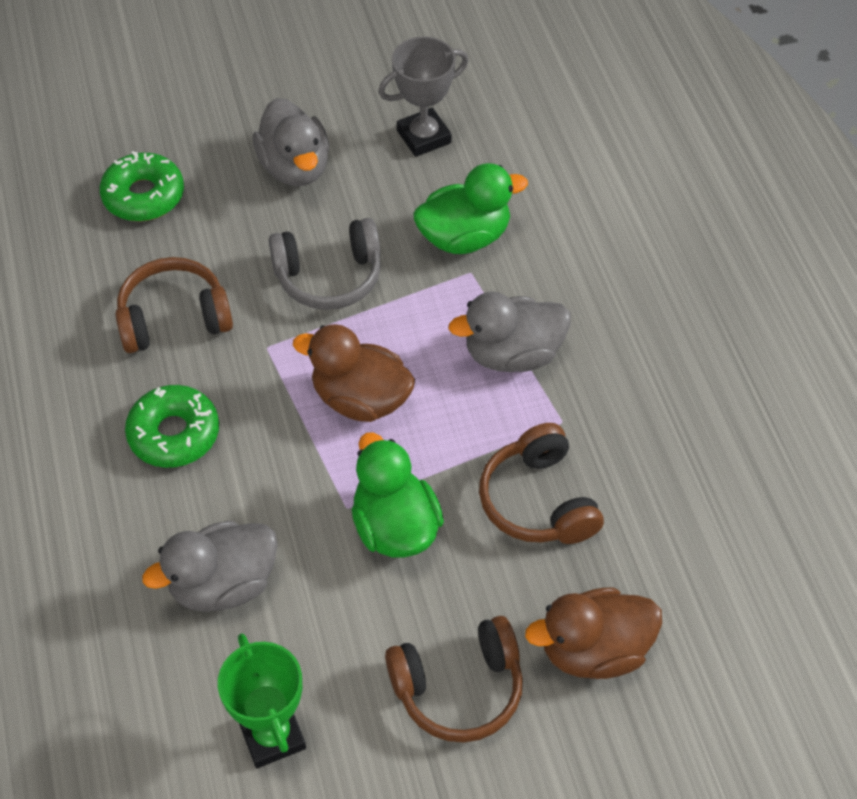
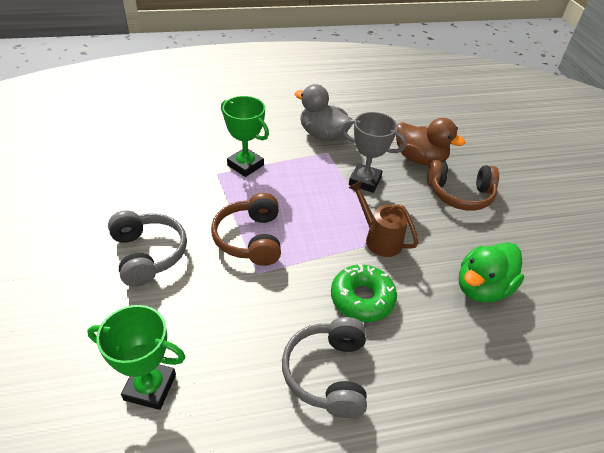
brown duck: 2 -> 1
brown headphones: 3 -> 2
brown watering can: 0 -> 1
green donut: 2 -> 1
green duck: 2 -> 1
green trophy: 1 -> 2
grey duck: 3 -> 1
grey headphones: 1 -> 2

